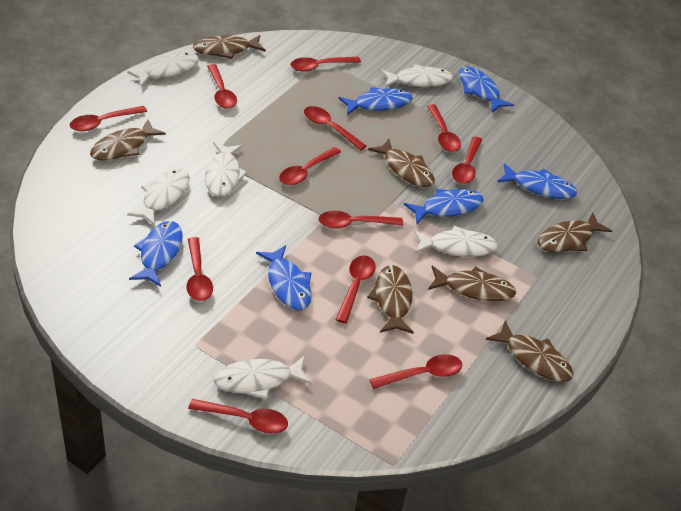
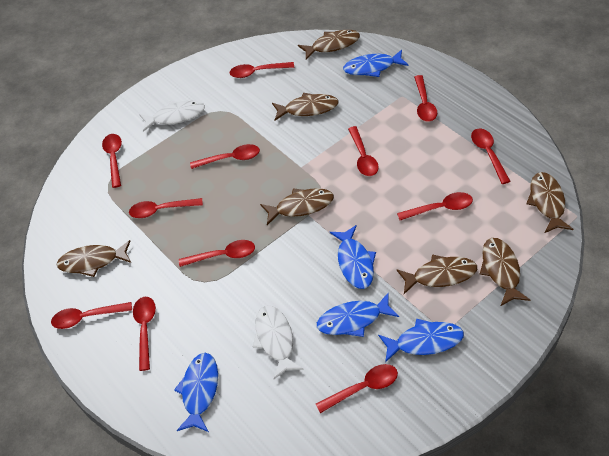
blue fish: 6 -> 5
white fish: 6 -> 2

